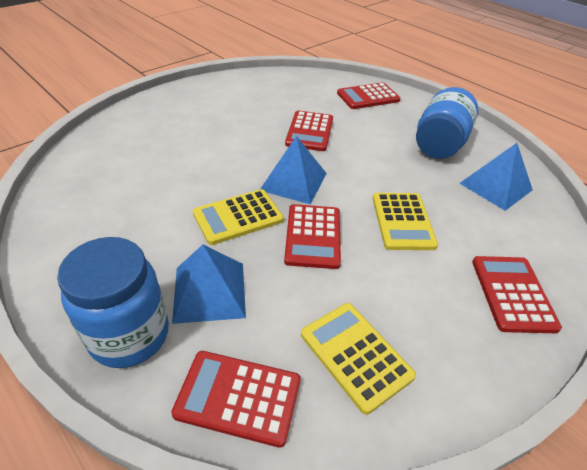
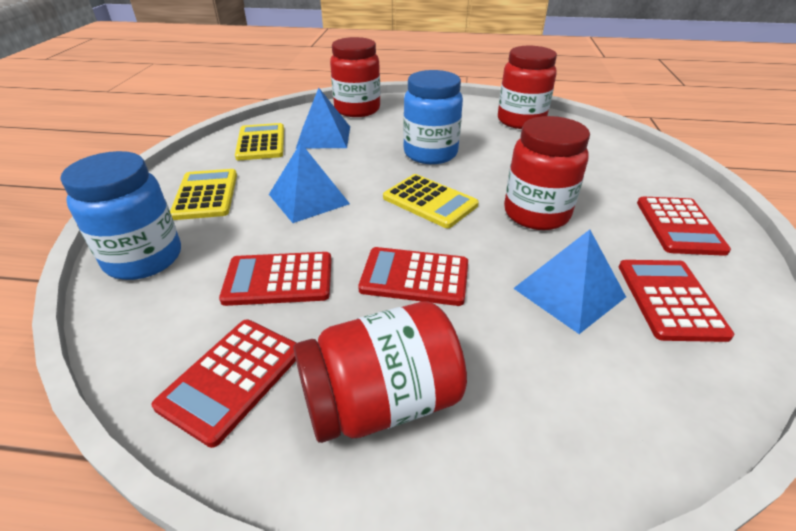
red jar: 0 -> 4

